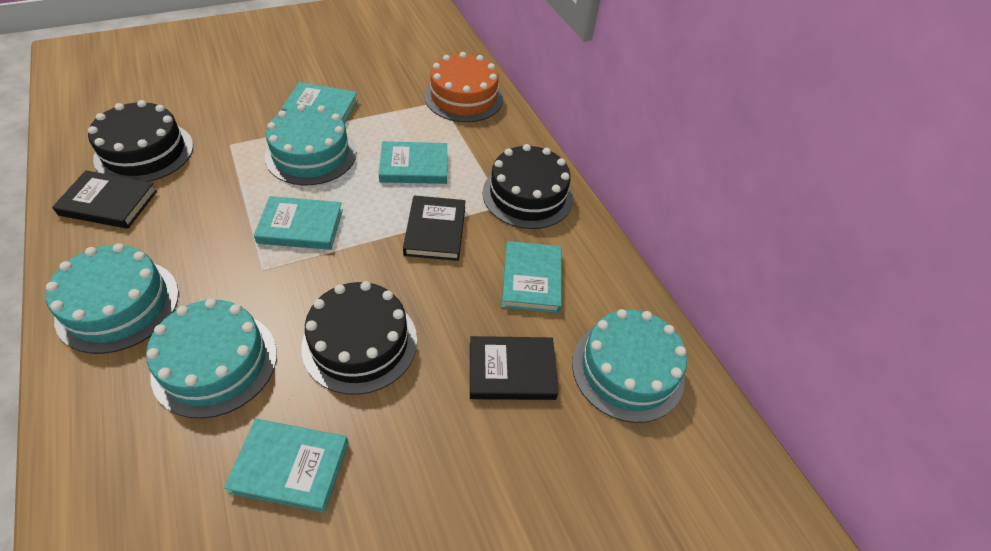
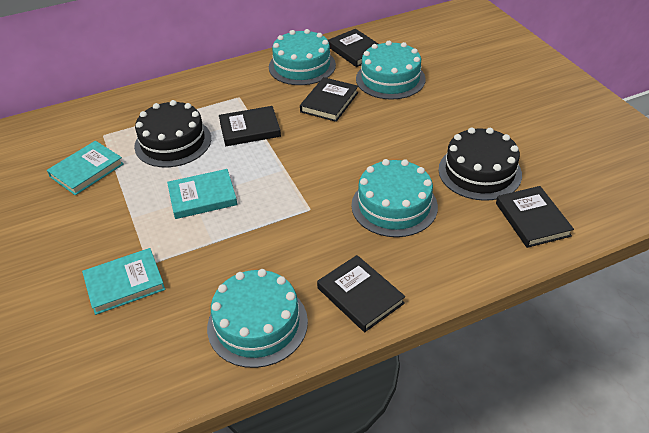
black book: 3 -> 5
black cake: 3 -> 2
orange cake: 1 -> 0
turquoise book: 5 -> 3

